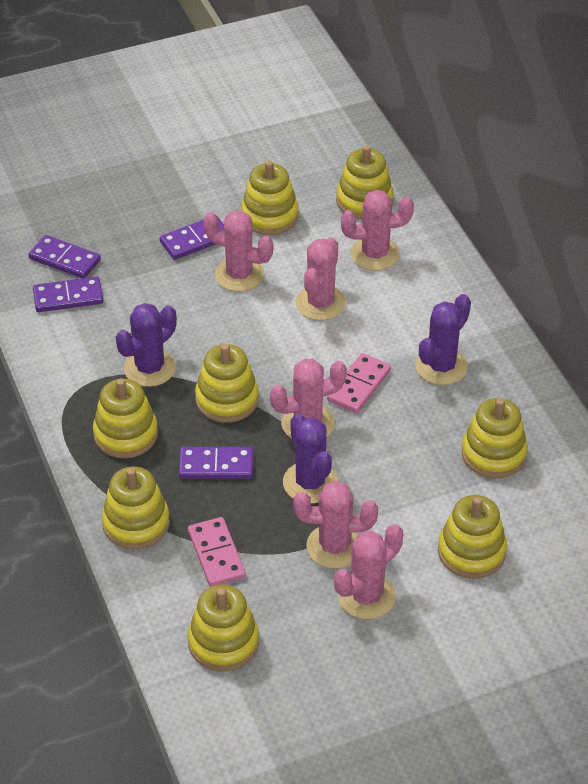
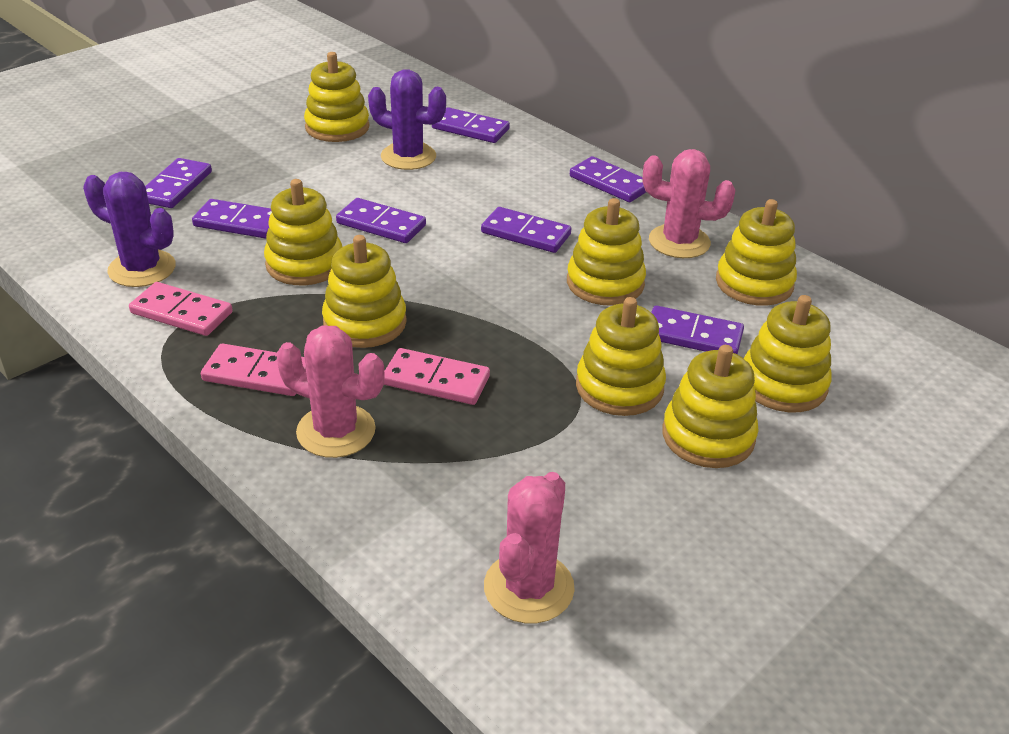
pink cactus: 6 -> 3
pink domino: 2 -> 3
purple cactus: 3 -> 2
purple domino: 4 -> 7

